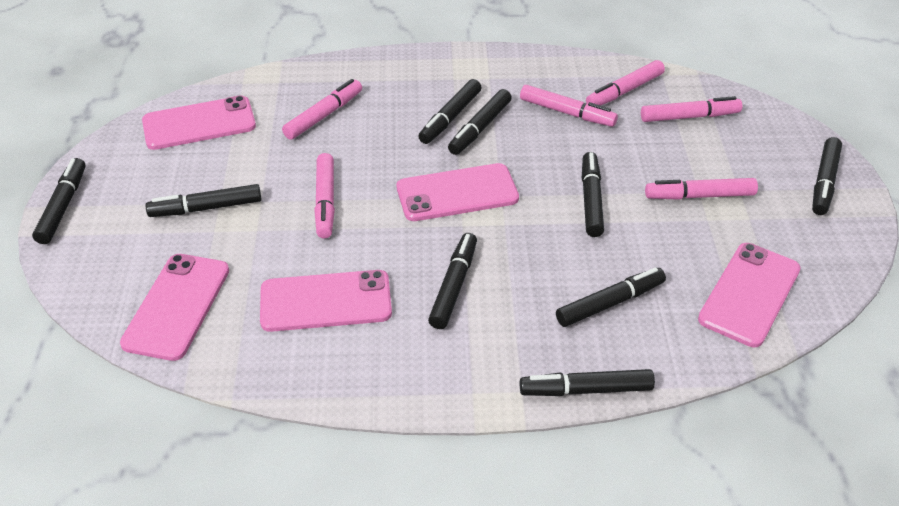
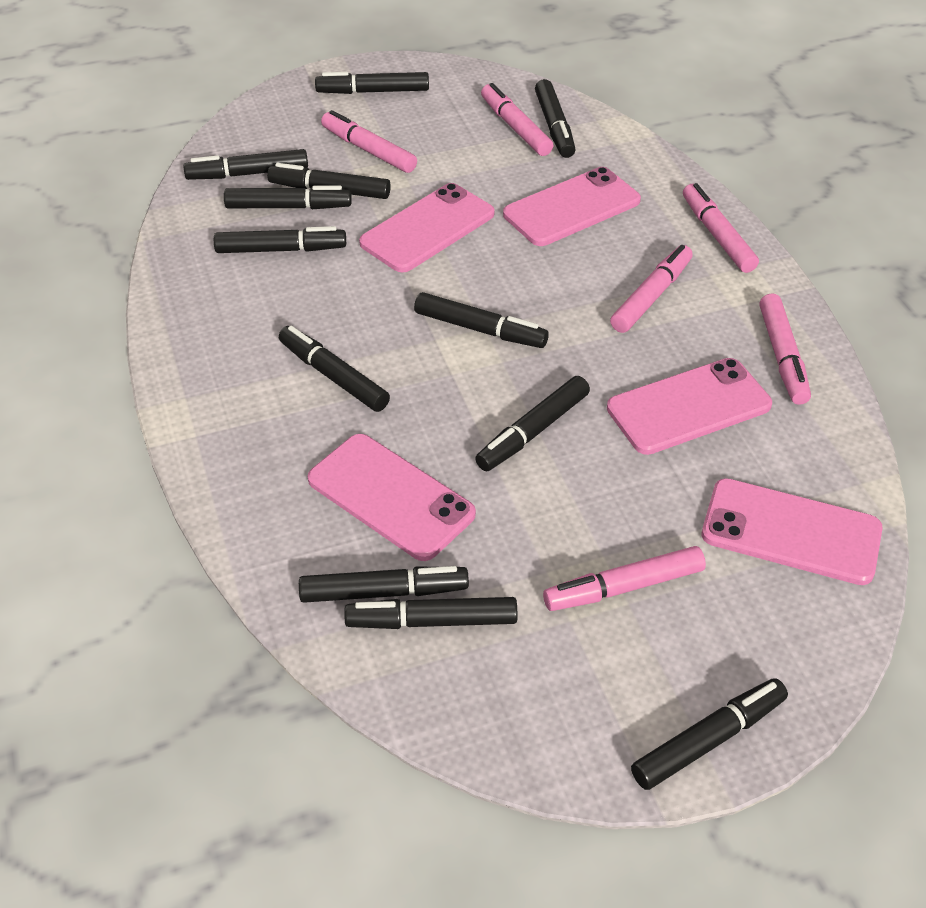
black marker: 9 -> 12

